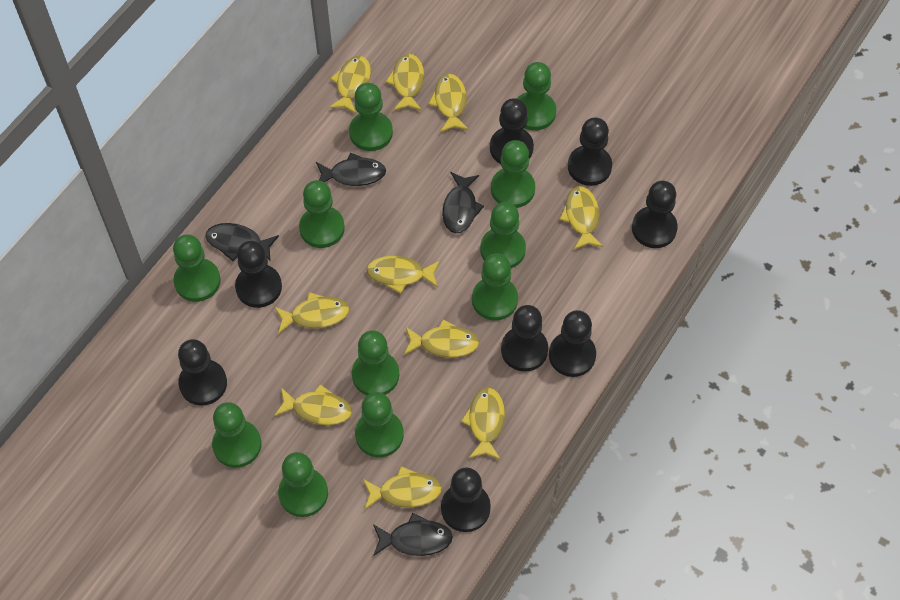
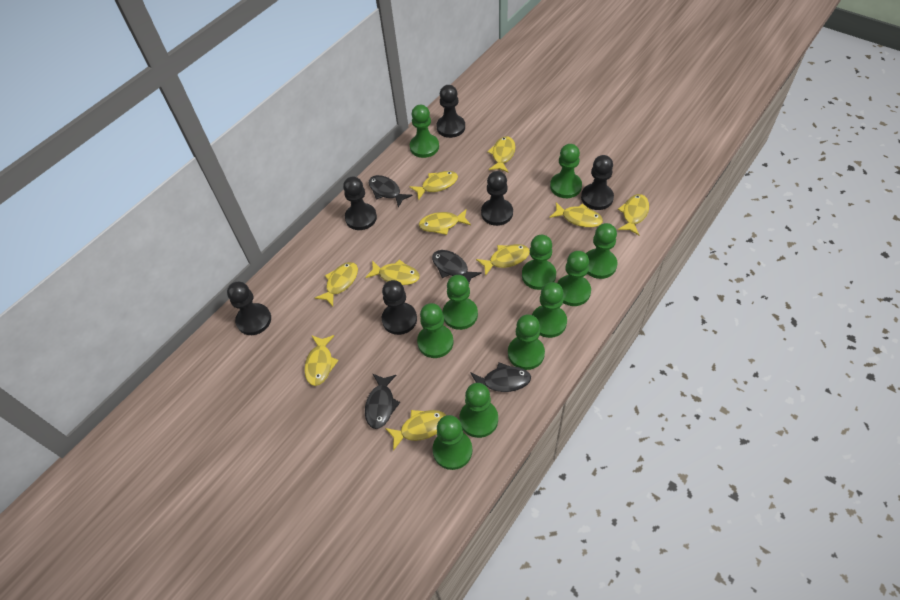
black pawn: 8 -> 6

